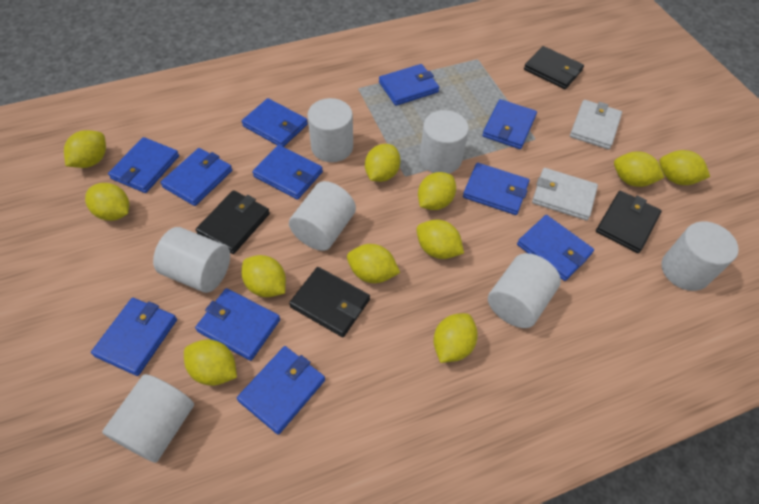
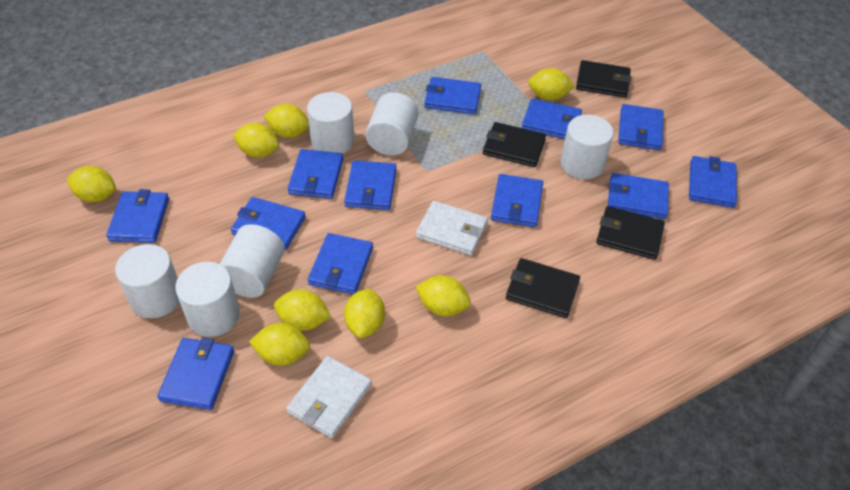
blue wallet: 11 -> 12
white cylinder: 7 -> 6
yellow lemon: 11 -> 8

